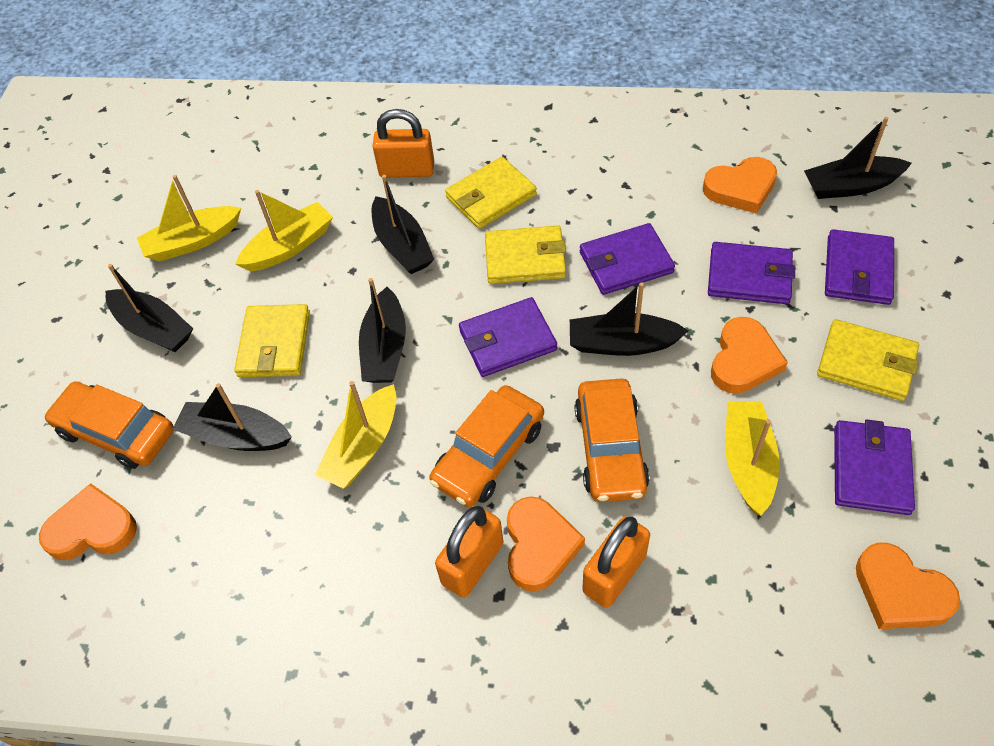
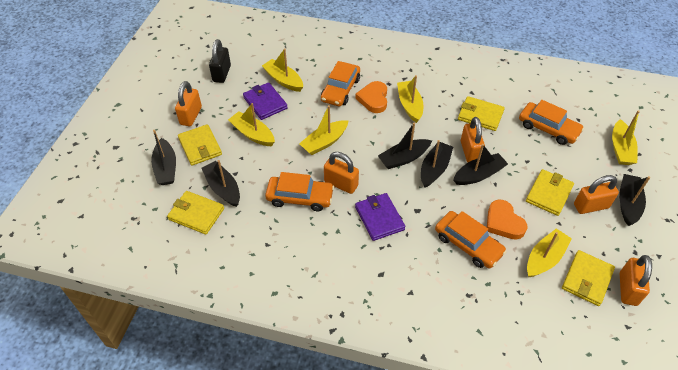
black padlock: 0 -> 1
orange car: 3 -> 4
orange heart: 5 -> 2
orange padlock: 3 -> 5
purple wallet: 5 -> 2
yellow boat: 4 -> 6
yellow wallet: 4 -> 5

